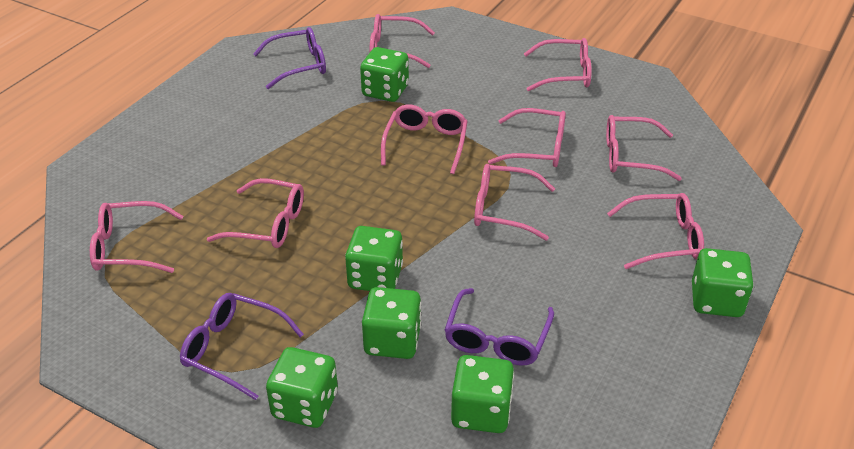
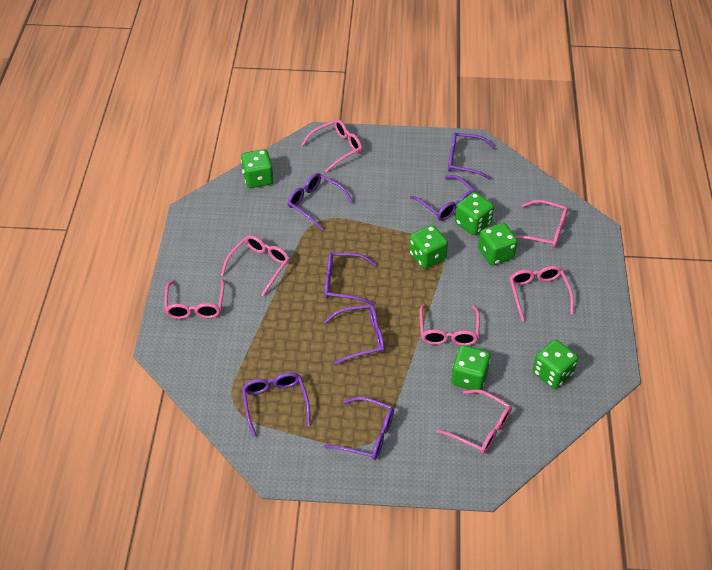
pink glasses: 9 -> 7
purple glasses: 3 -> 7

